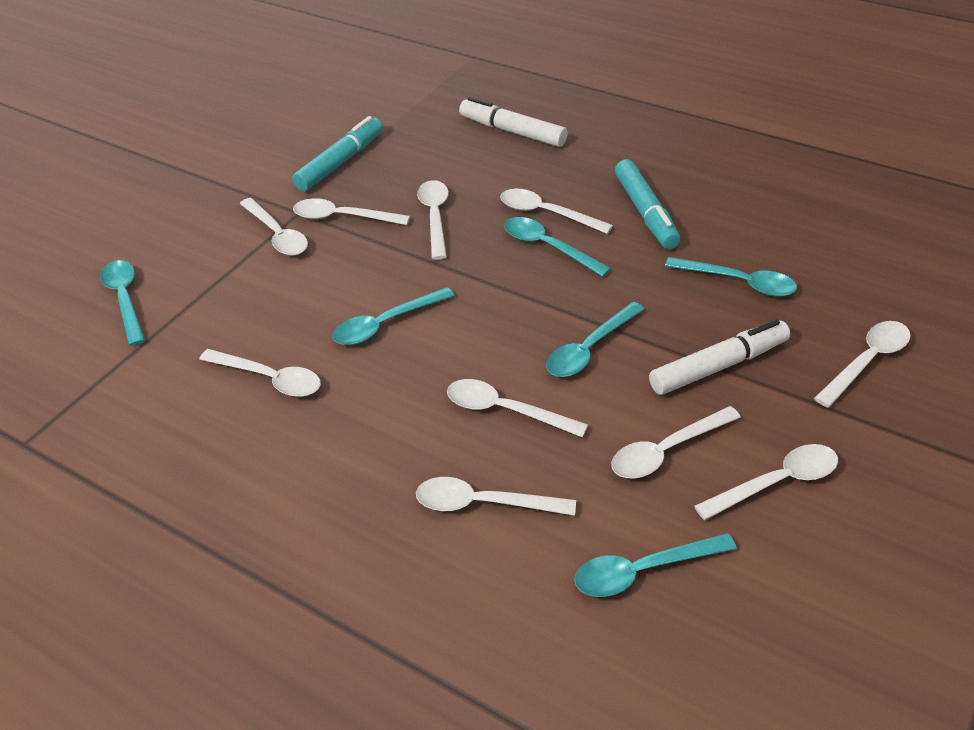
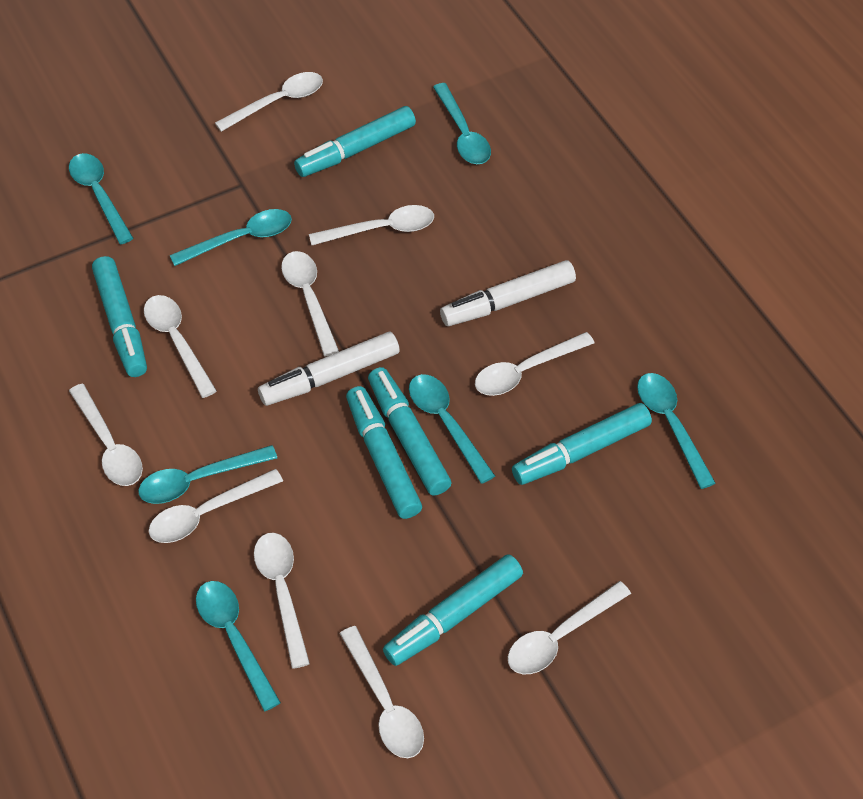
turquoise marker: 2 -> 6
turquoise spoon: 6 -> 7

